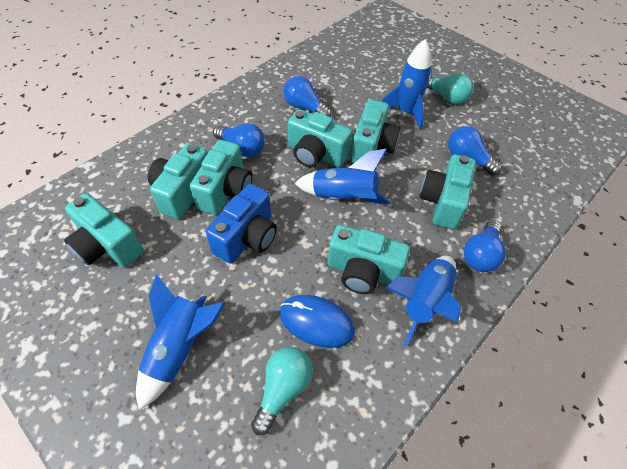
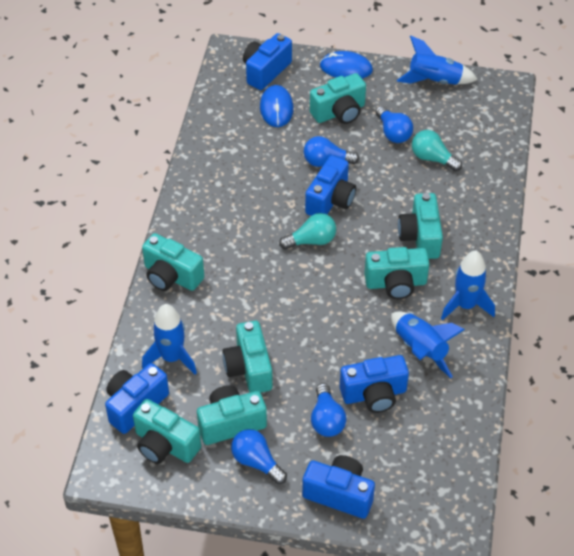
blue camera: 1 -> 5
blue mouse: 1 -> 2

